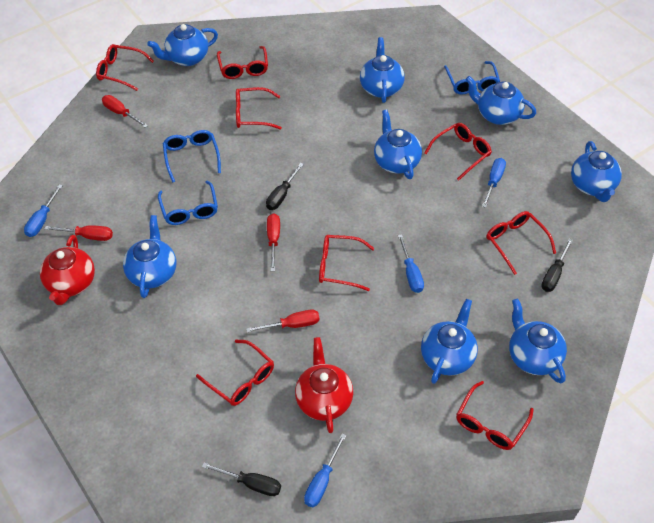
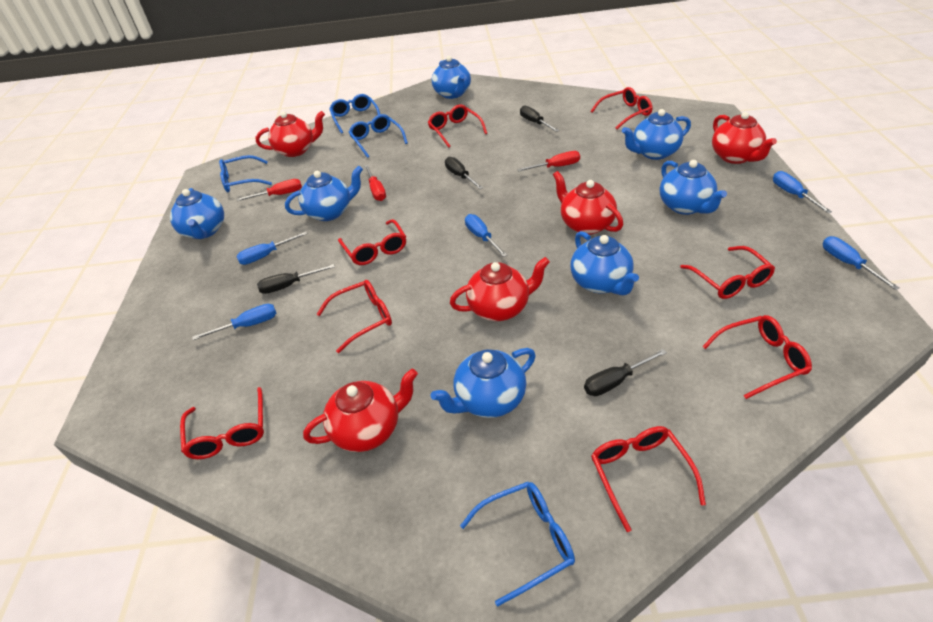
black screwdriver: 3 -> 4
blue glasses: 3 -> 4
blue screwdriver: 4 -> 5
blue teapot: 8 -> 7
red screwdriver: 4 -> 3
red teapot: 2 -> 5

